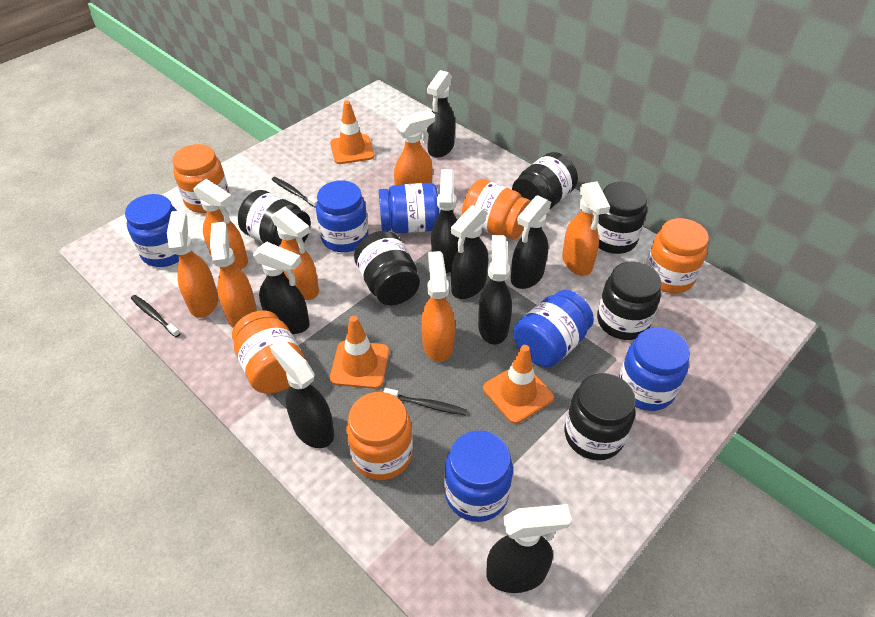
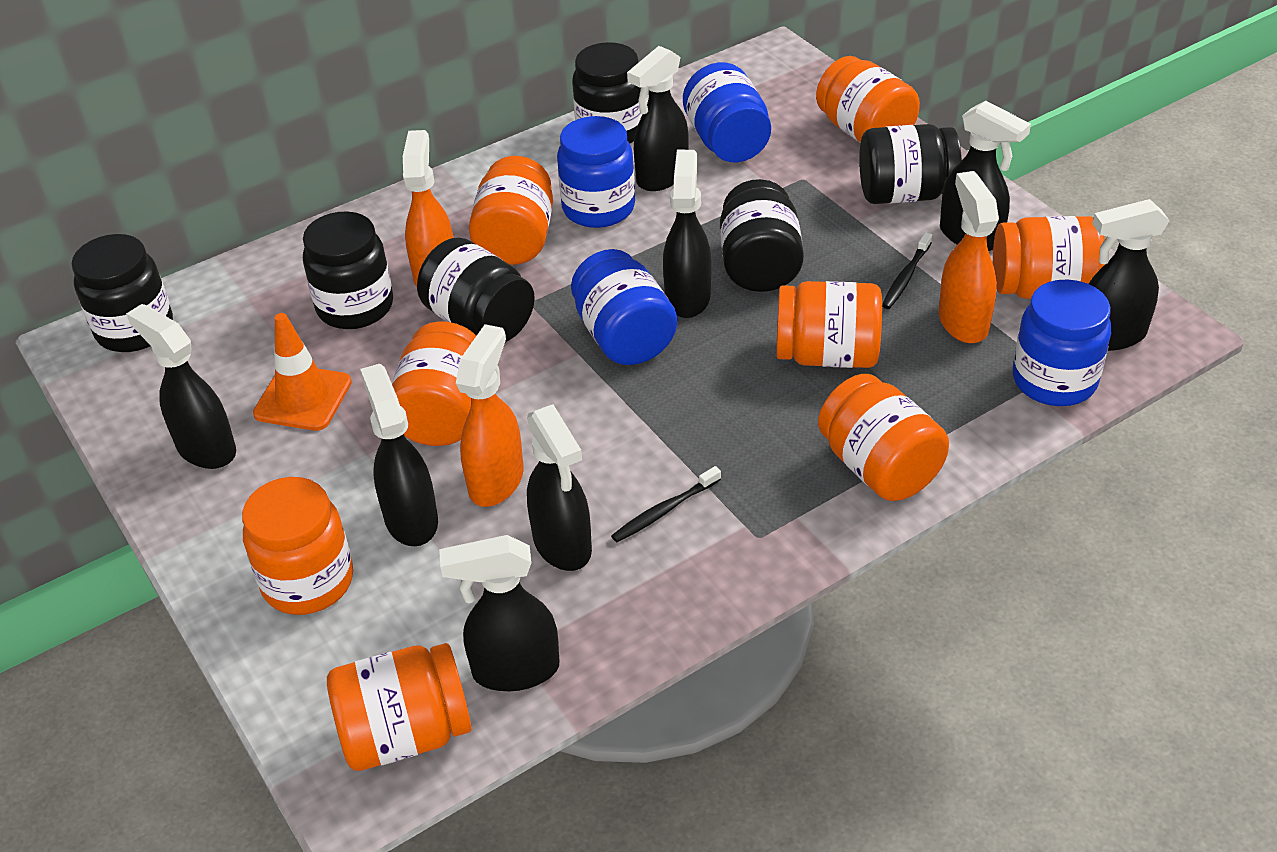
black toothbrush: 3 -> 2
blue jar: 6 -> 4
orange jar: 5 -> 8
orange spray bottle: 7 -> 3
orange traffic cone: 3 -> 1

